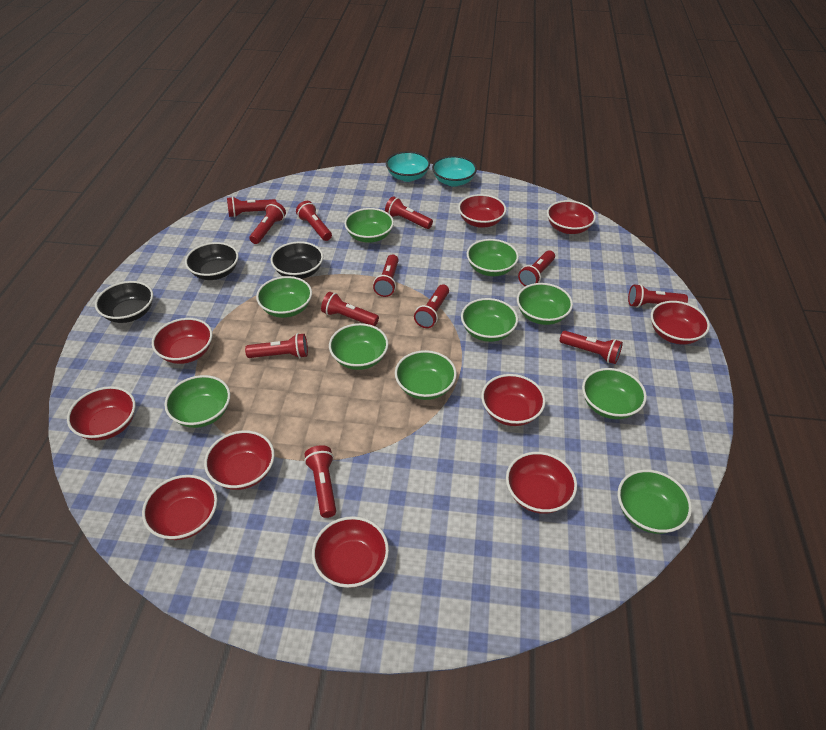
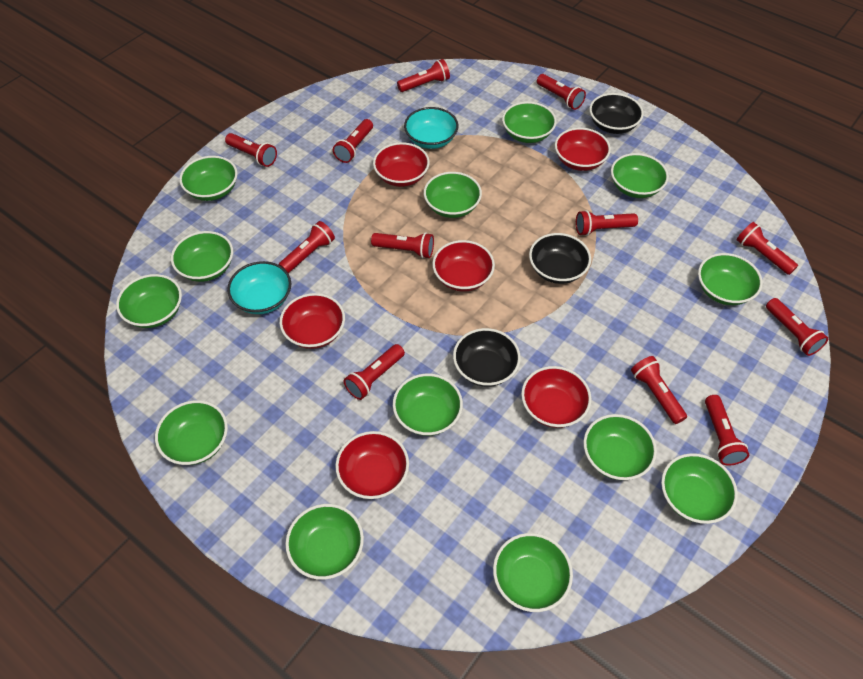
green bowl: 10 -> 13
red bowl: 10 -> 6

